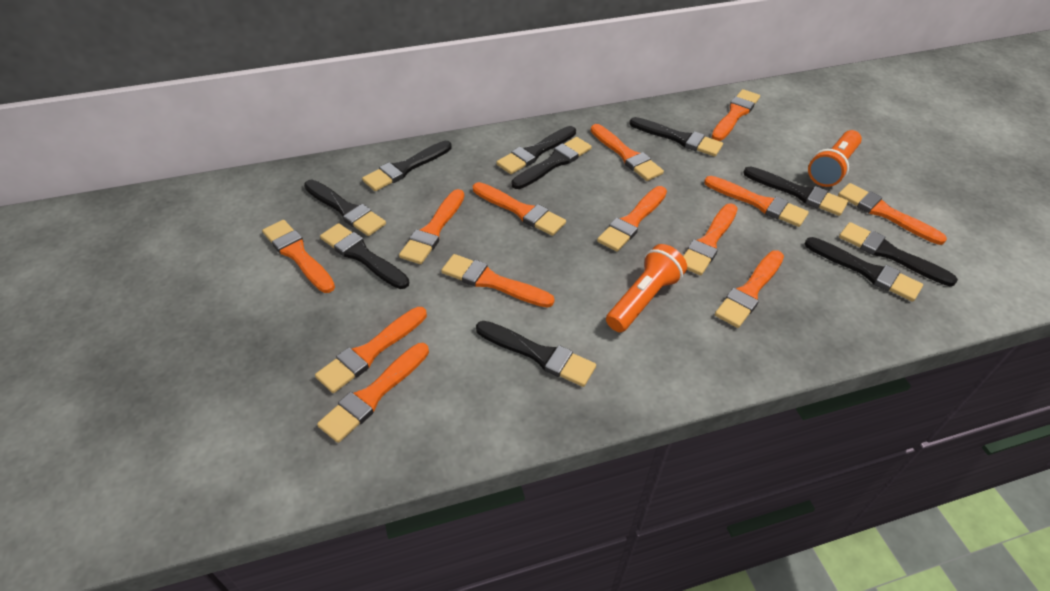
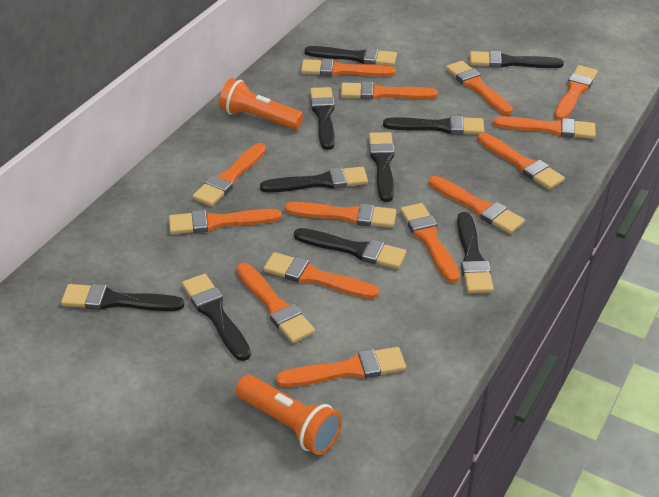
orange brush: 13 -> 14

